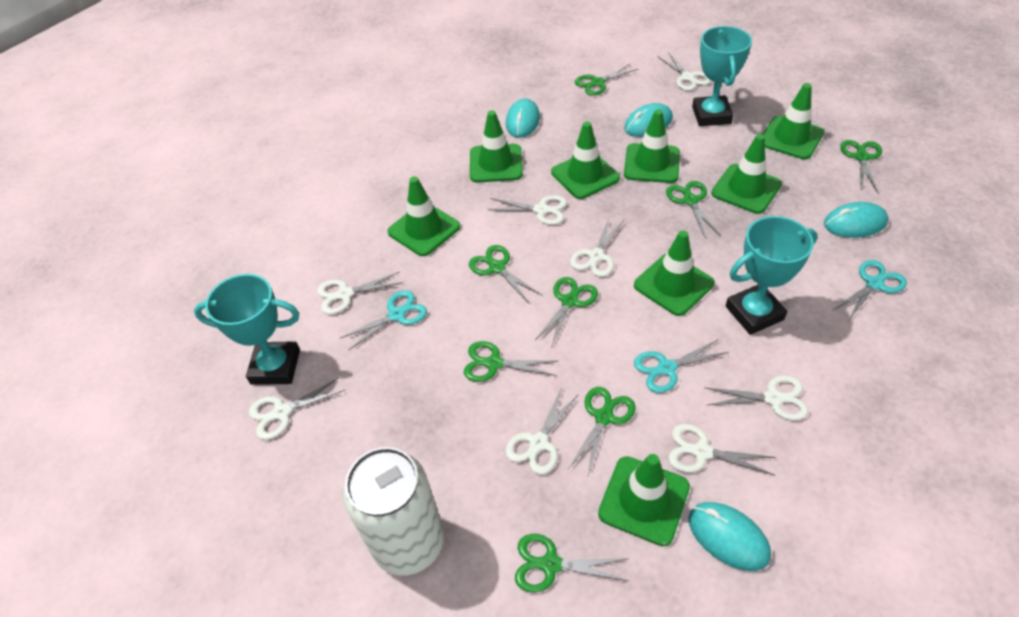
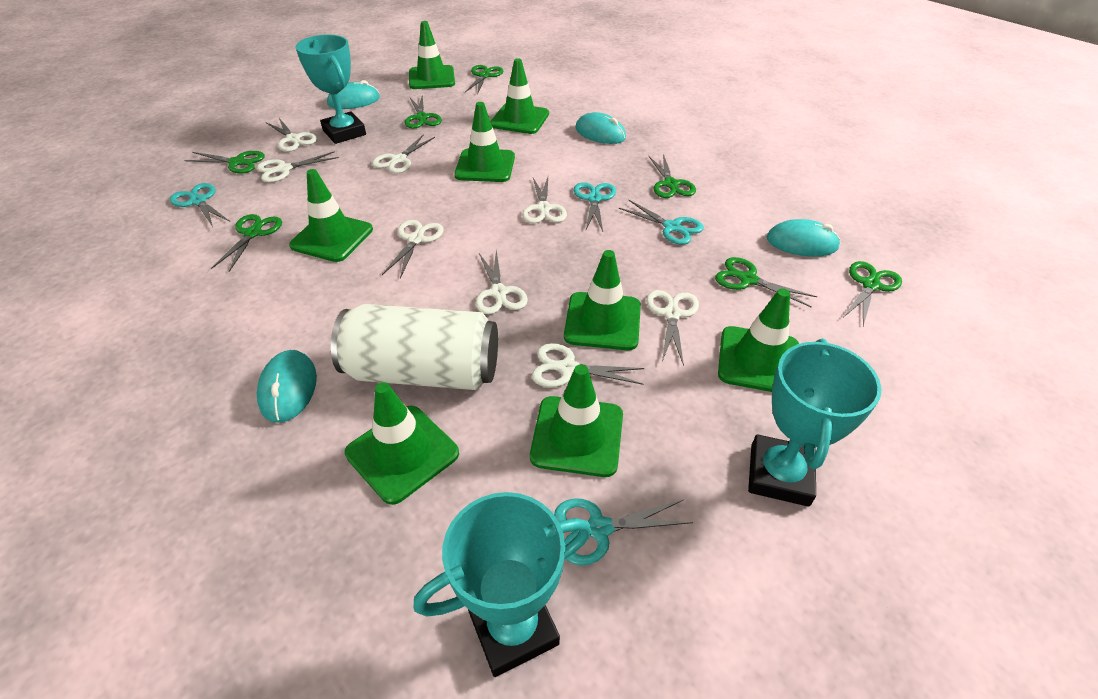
green scissors: 8 -> 7
turquoise scissors: 3 -> 4

